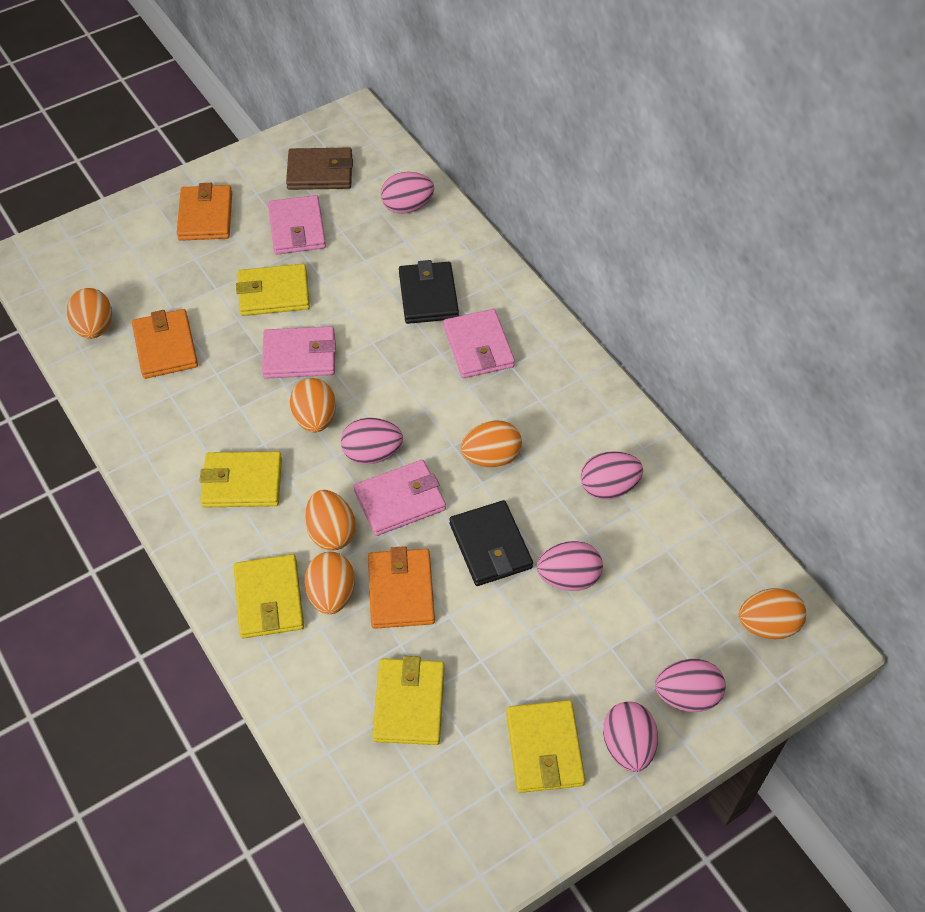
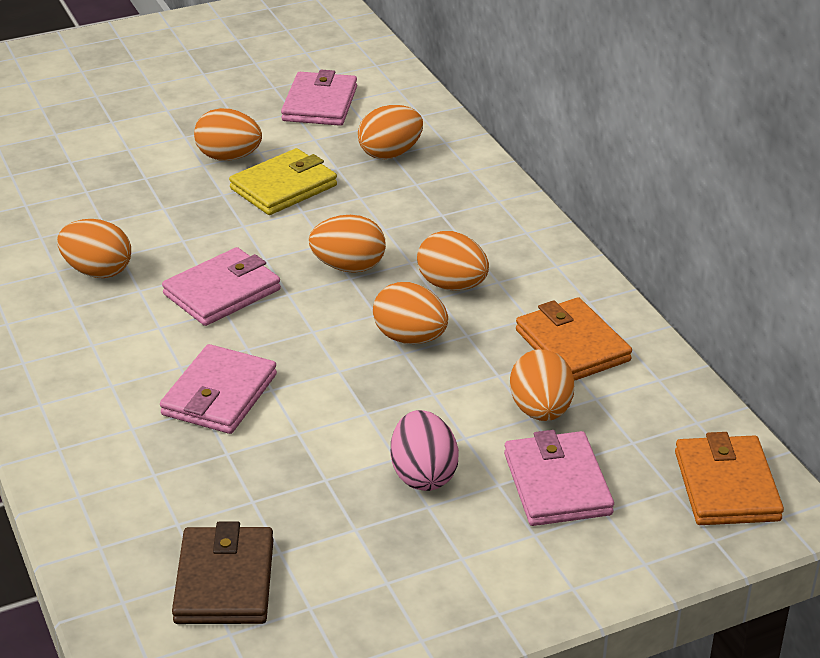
black wallet: 2 -> 0
orange egg: 6 -> 7
orange wallet: 3 -> 2
pink egg: 6 -> 1
yellow wallet: 5 -> 1

